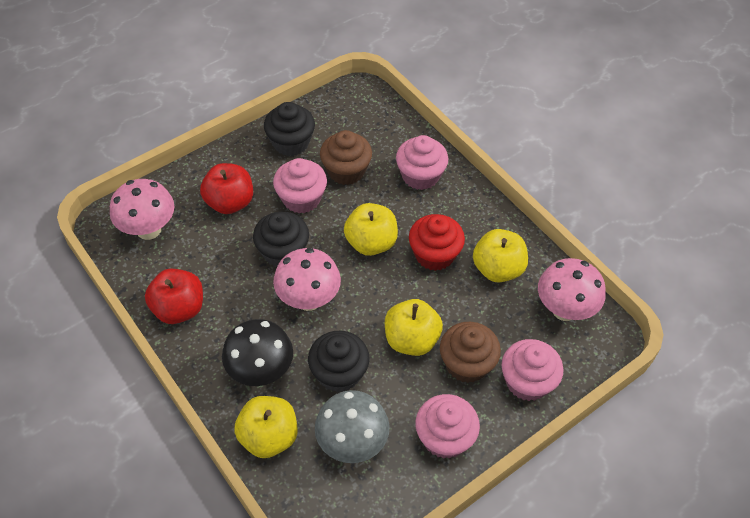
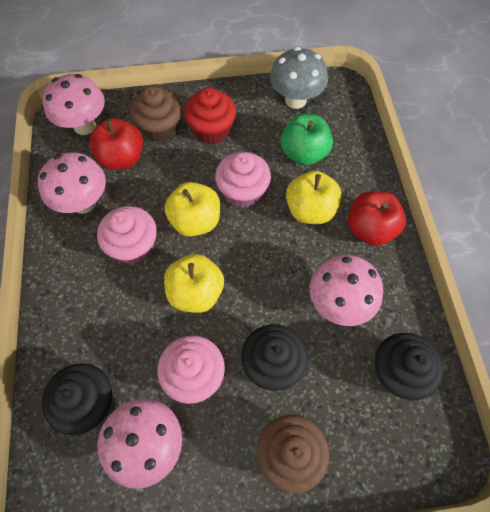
black mushroom: 1 -> 0
green apple: 0 -> 1
pink cupcake: 4 -> 3
pink mushroom: 3 -> 4
yellow apple: 4 -> 3

